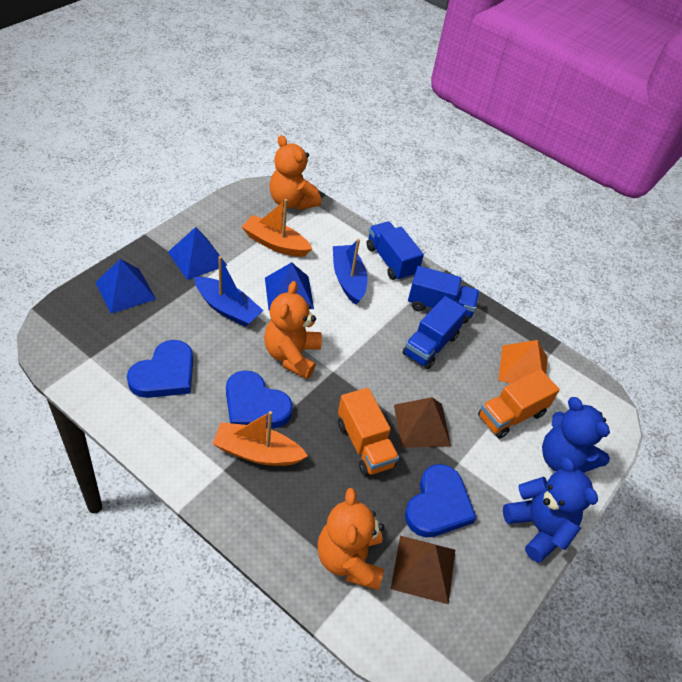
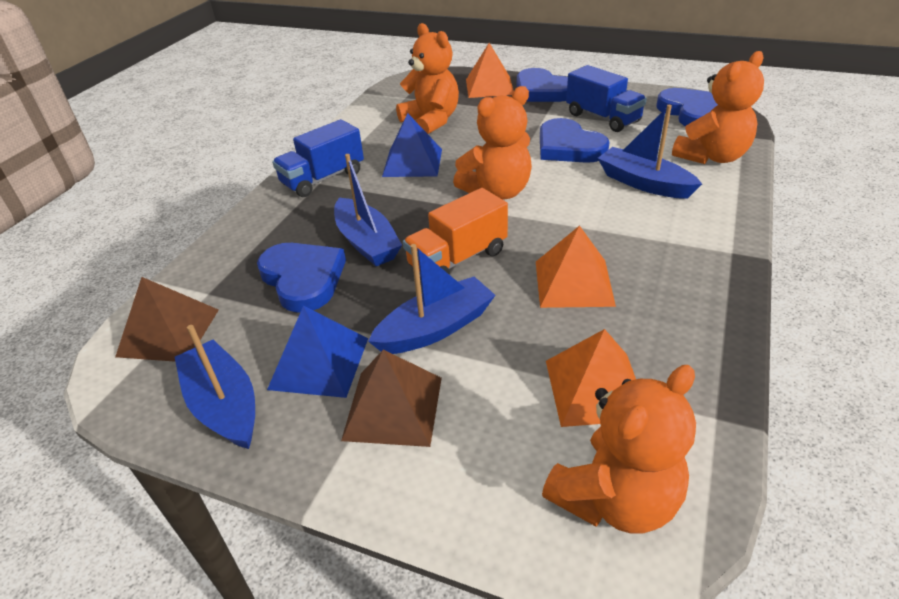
blue boat: 2 -> 4
blue heart: 3 -> 4
blue pyramid: 3 -> 2
blue teddy bear: 2 -> 0
blue truck: 3 -> 2
orange boat: 2 -> 0
orange pyramid: 1 -> 3
orange teddy bear: 3 -> 4
orange truck: 2 -> 1

